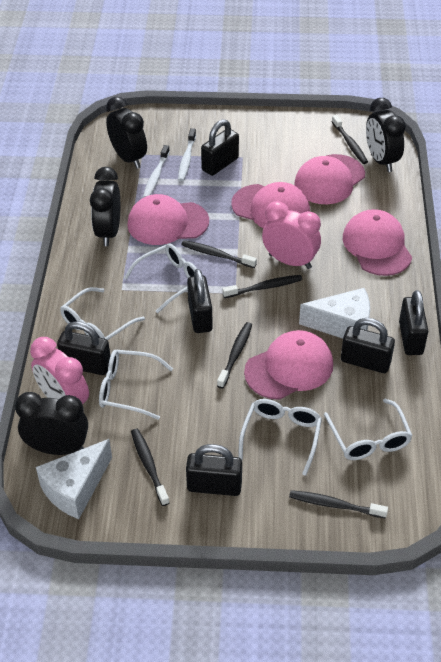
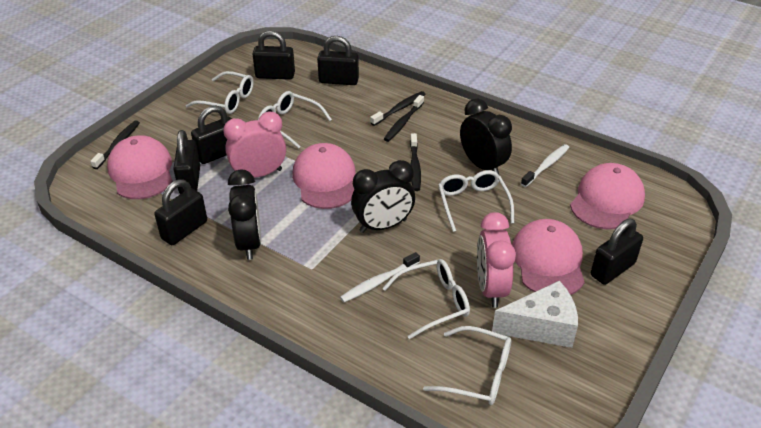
black clock: 4 -> 3
black toothbrush: 6 -> 4
pink cap: 5 -> 4
white cheese: 2 -> 1

